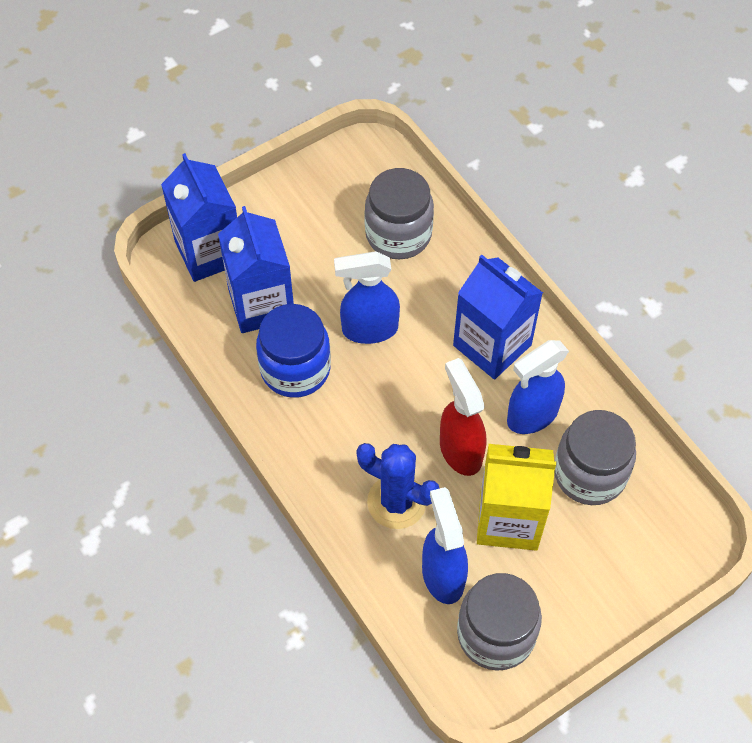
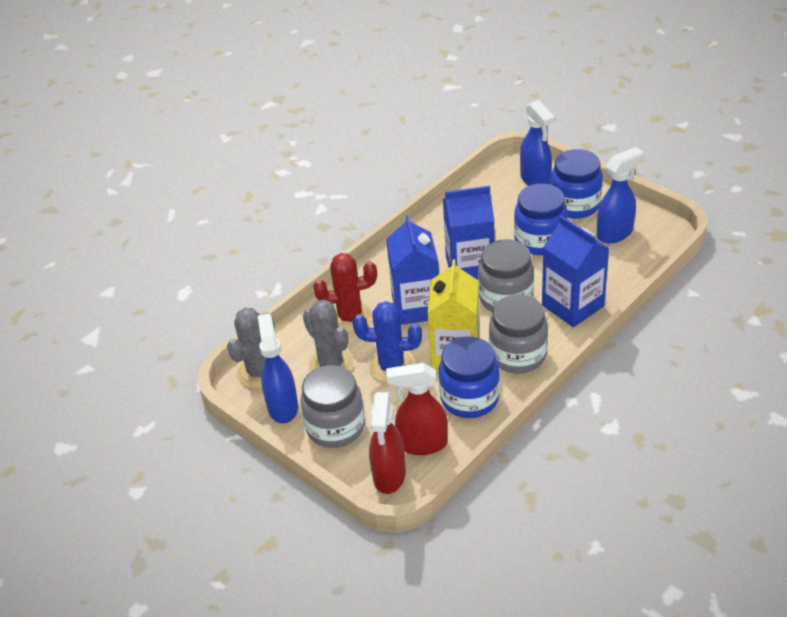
blue jar: 1 -> 3
grey cactus: 0 -> 2
red cactus: 0 -> 1
red spray bottle: 1 -> 2

